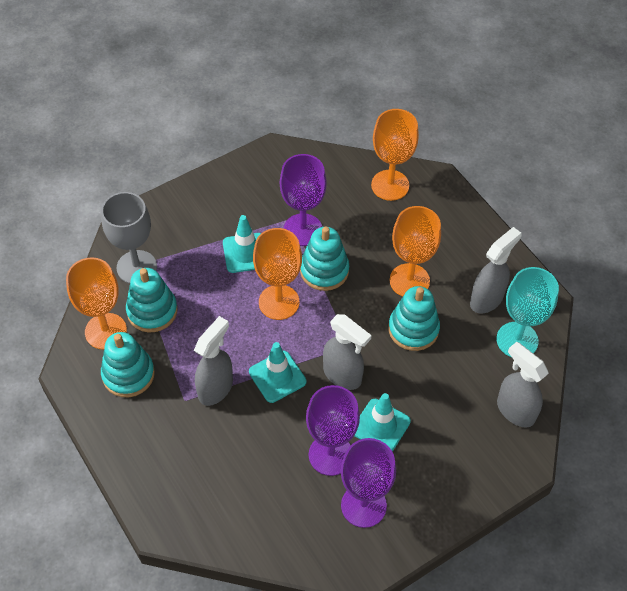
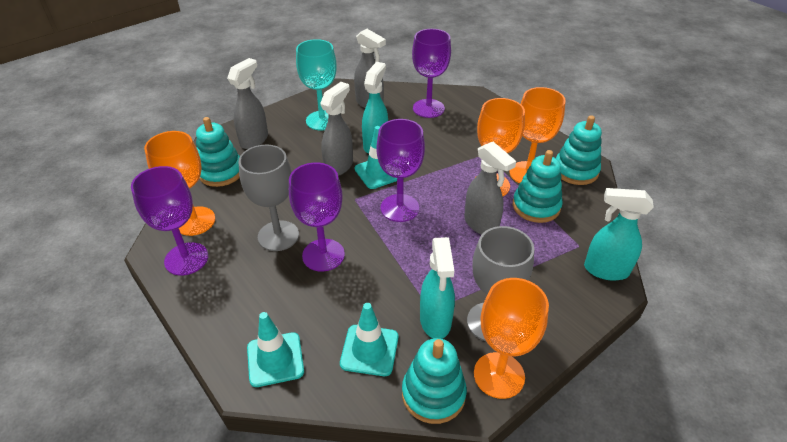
grey goblet: 1 -> 2
purple goblet: 3 -> 4
turquoise spray bottle: 0 -> 3

